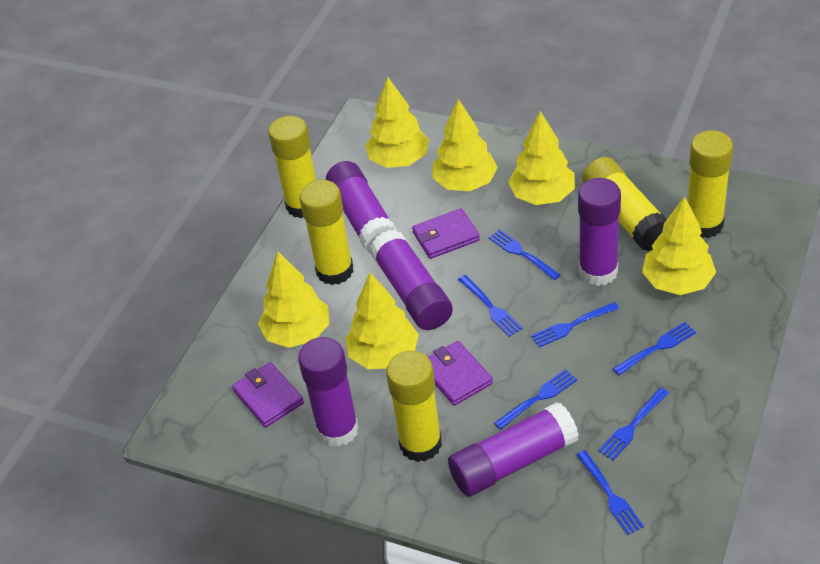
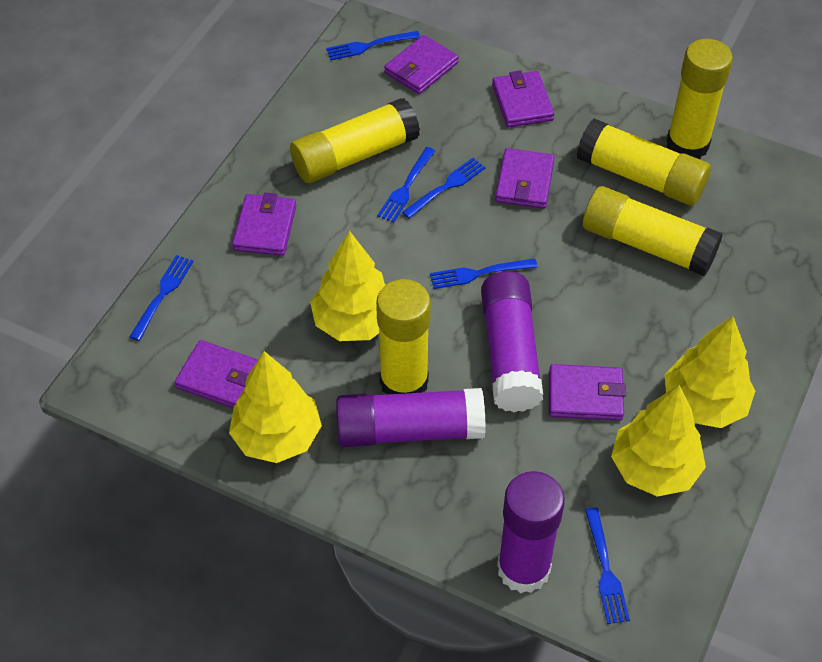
blue fork: 7 -> 6
purple glue stick: 5 -> 3
purple wallet: 3 -> 6
yellow tree: 6 -> 4

